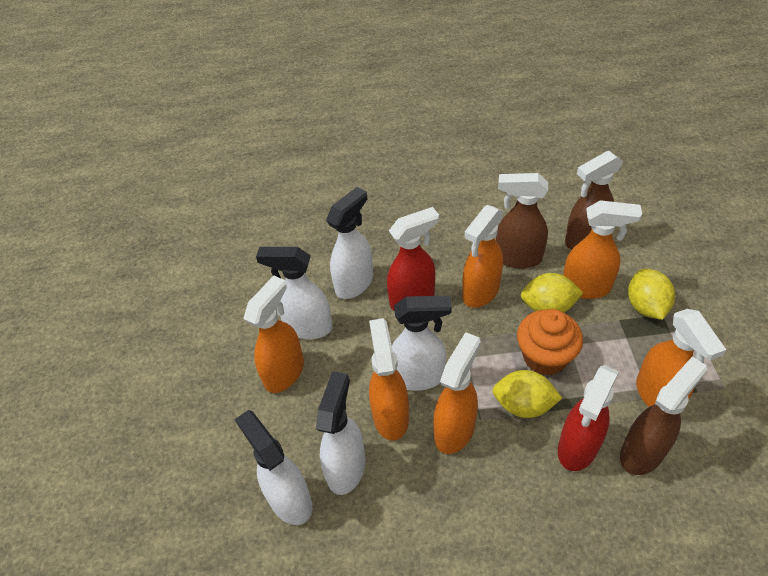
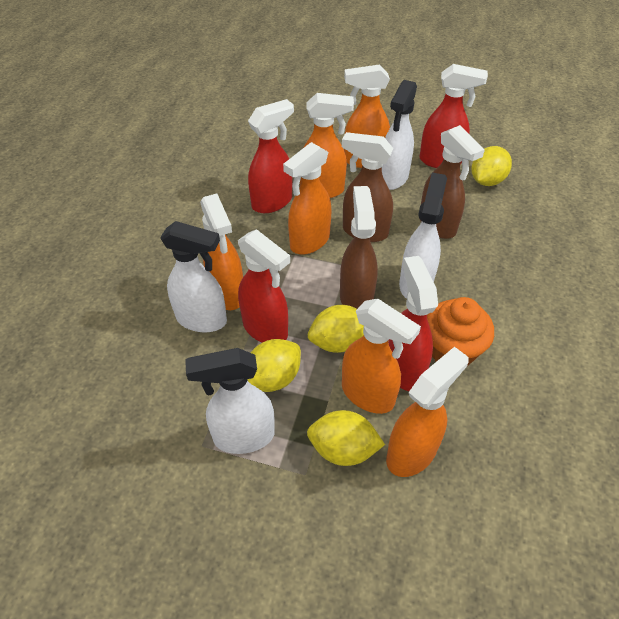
red spray bottle: 2 -> 4
white spray bottle: 5 -> 4
yellow lemon: 3 -> 4

